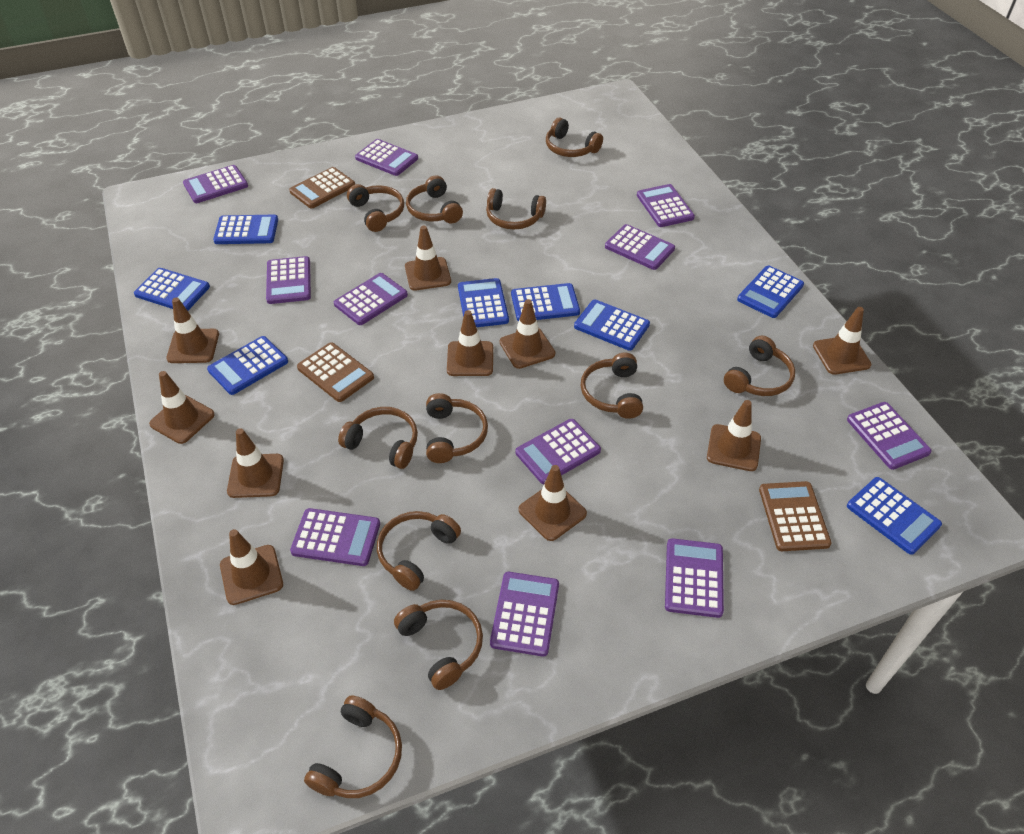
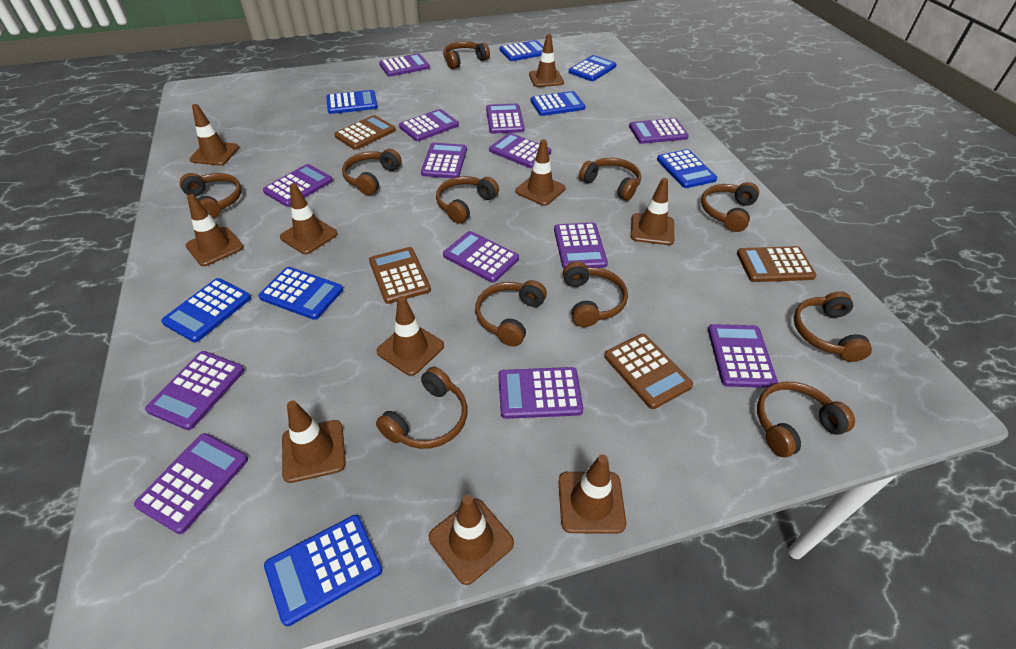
brown calculator: 3 -> 4
purple calculator: 11 -> 13

